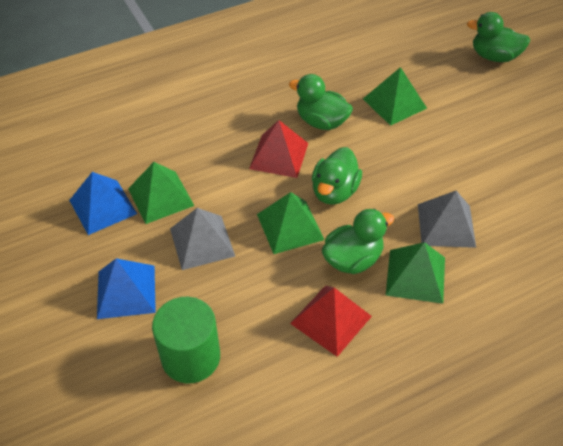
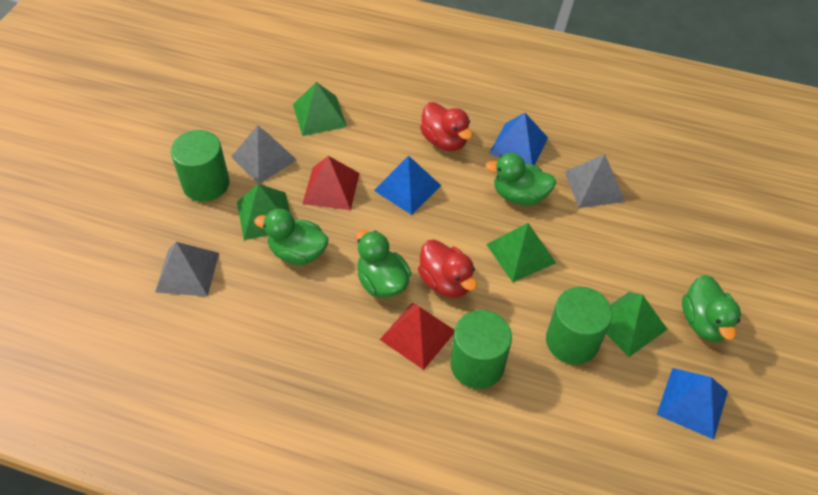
blue pyramid: 2 -> 3
green cylinder: 1 -> 3
grey pyramid: 2 -> 3
red duck: 0 -> 2

